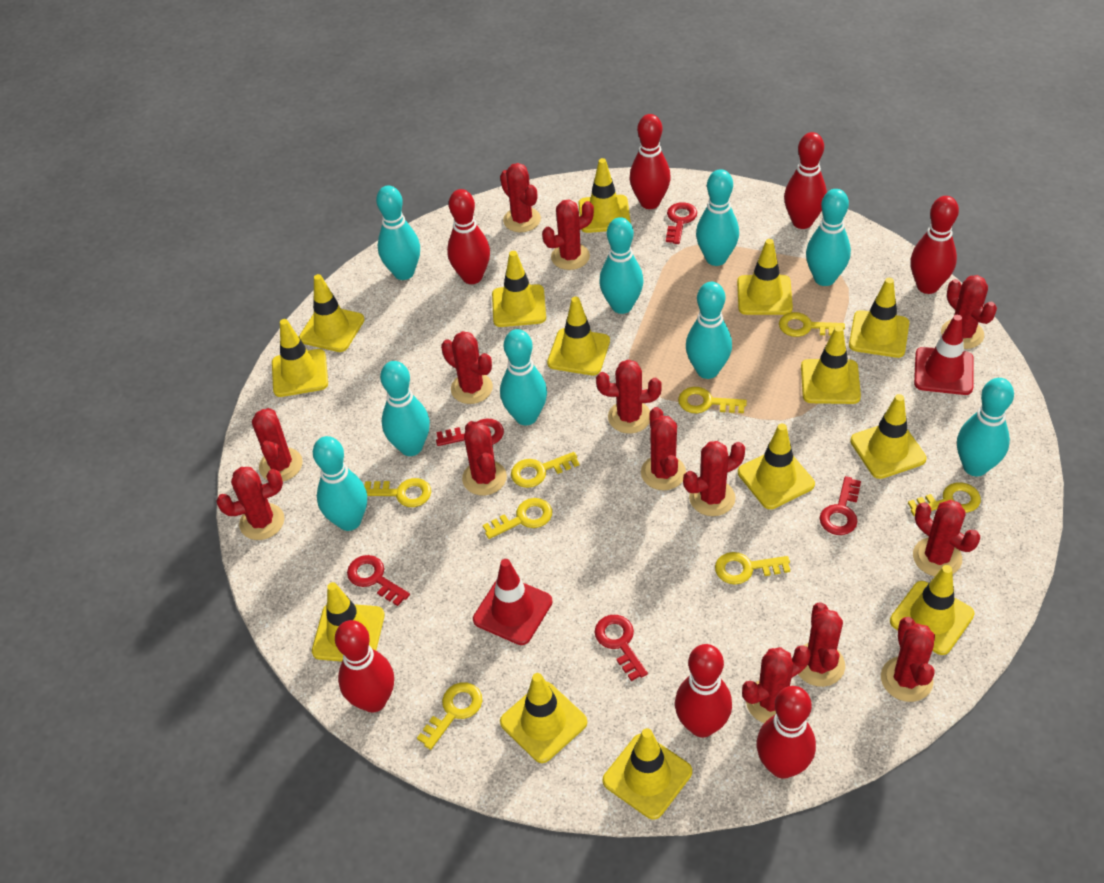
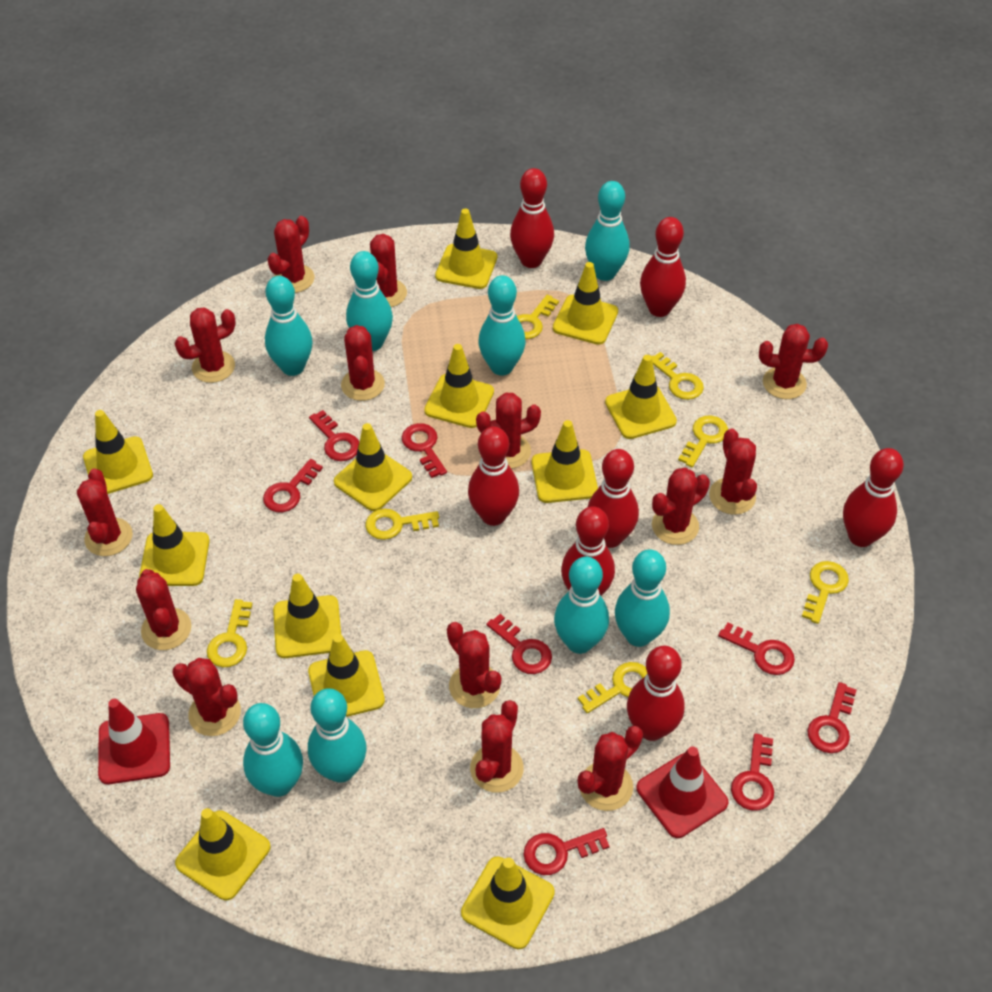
red key: 5 -> 8
turquoise bowling pin: 9 -> 8
yellow key: 8 -> 7
yellow traffic cone: 14 -> 12

